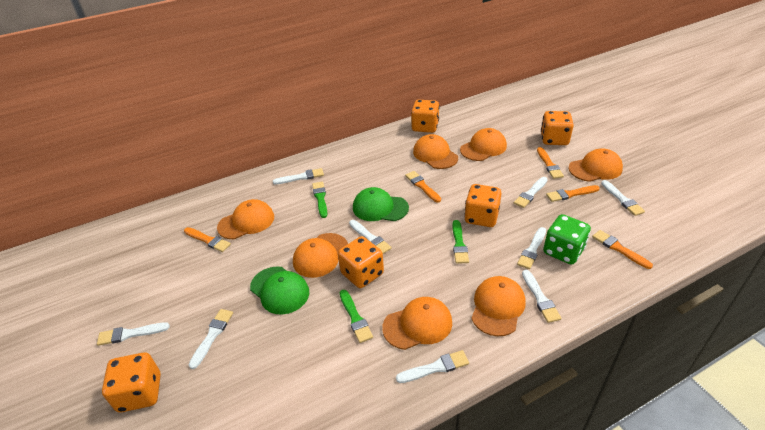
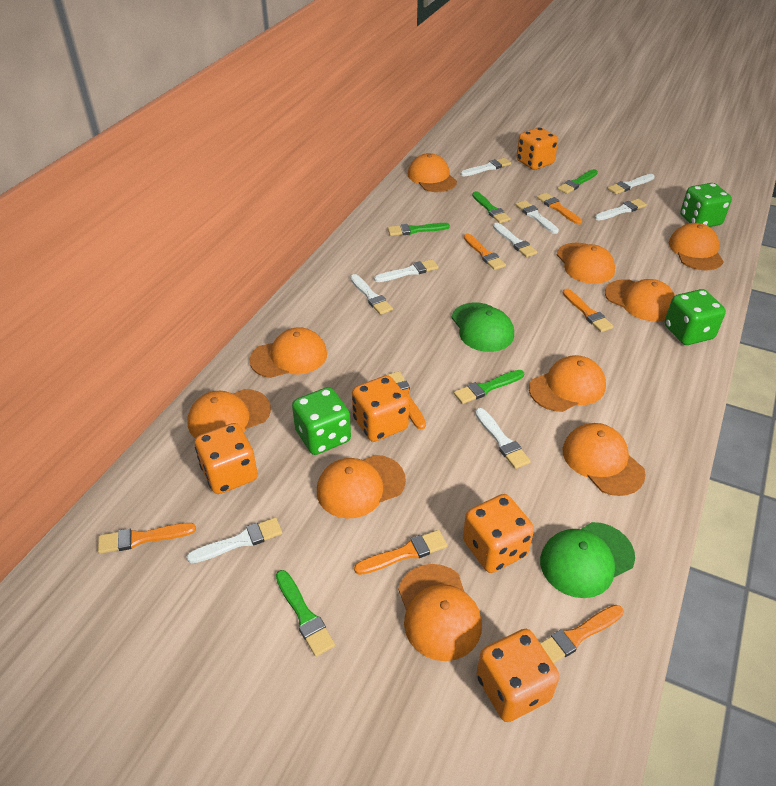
green brush: 3 -> 5
green dice: 1 -> 3
orange brush: 5 -> 7
orange cap: 7 -> 10

